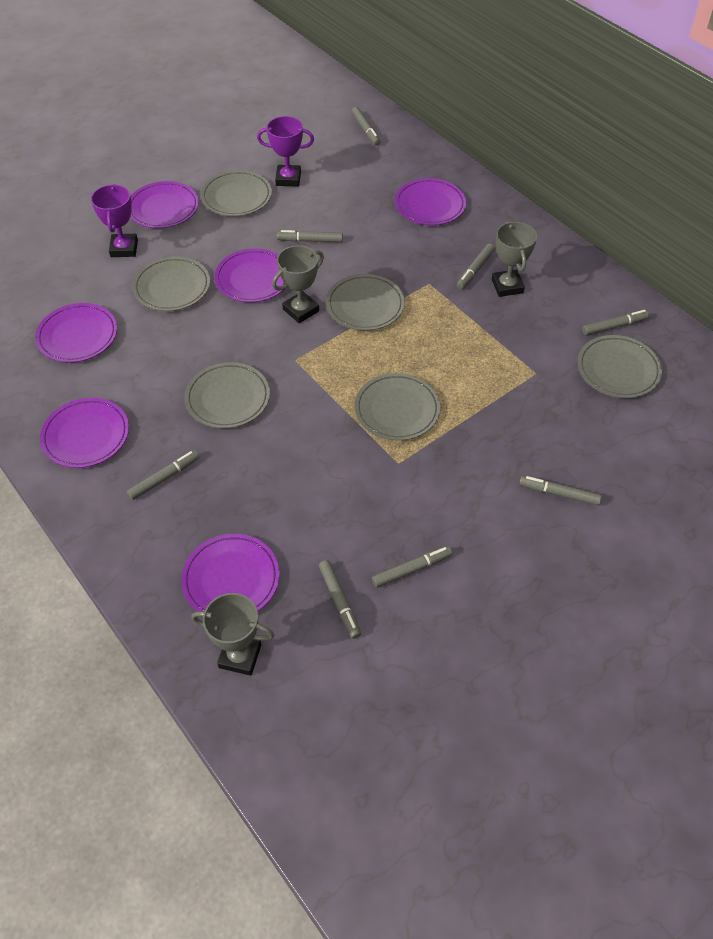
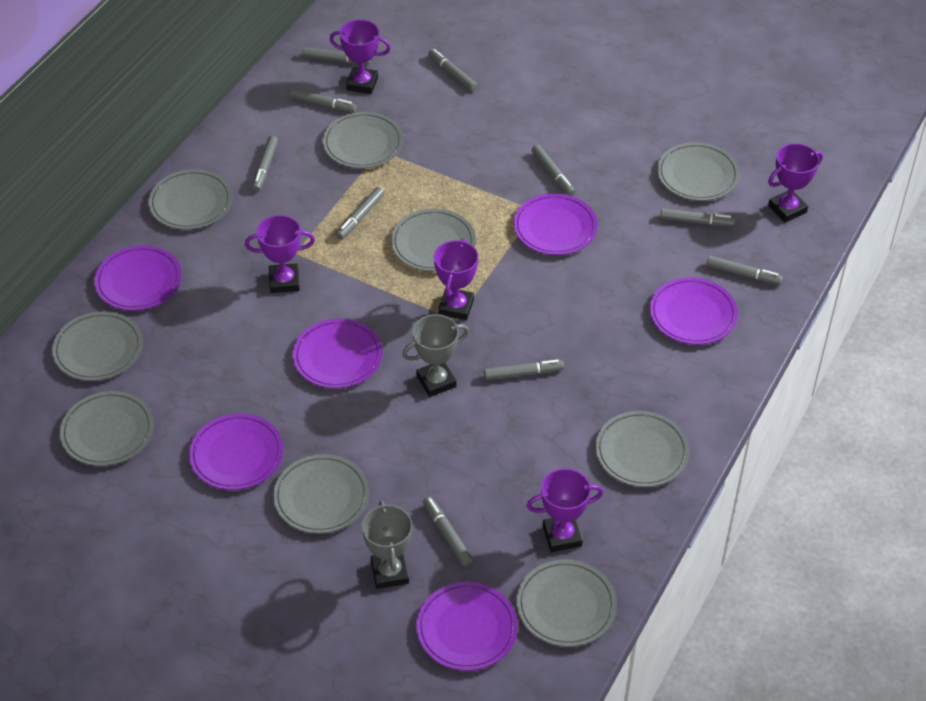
grey marker: 8 -> 10
grey plate: 6 -> 9
grey trophy: 3 -> 2
purple trophy: 2 -> 5

